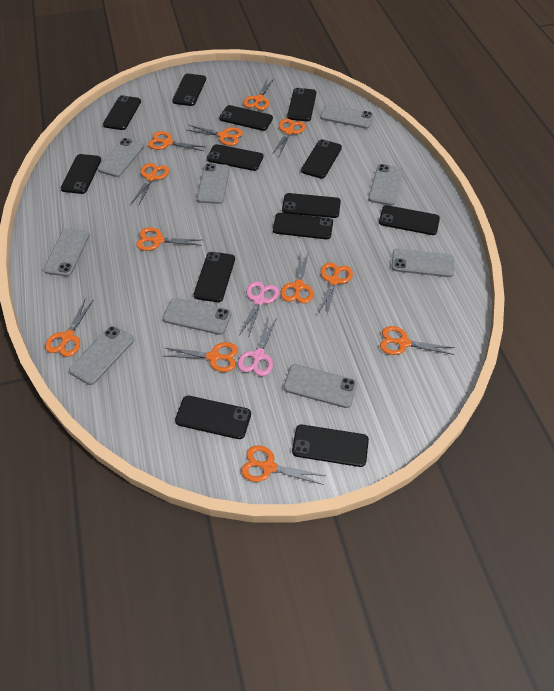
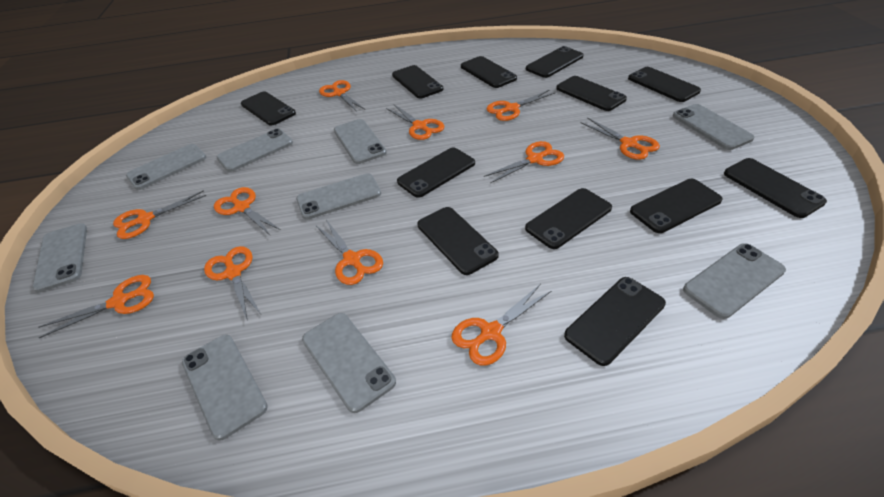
black phone: 13 -> 12
orange scissors: 12 -> 11
pink scissors: 2 -> 0

